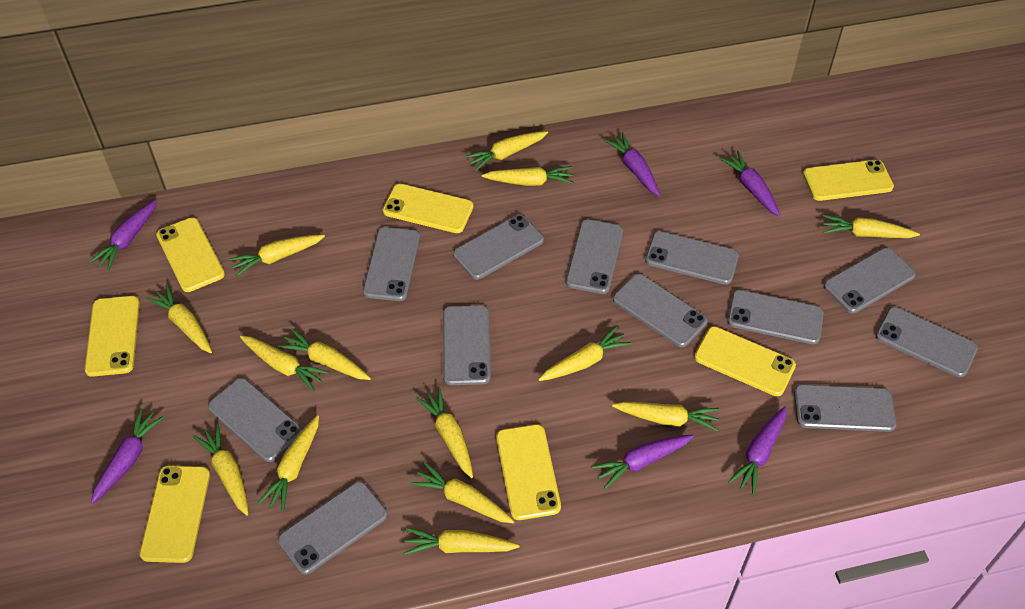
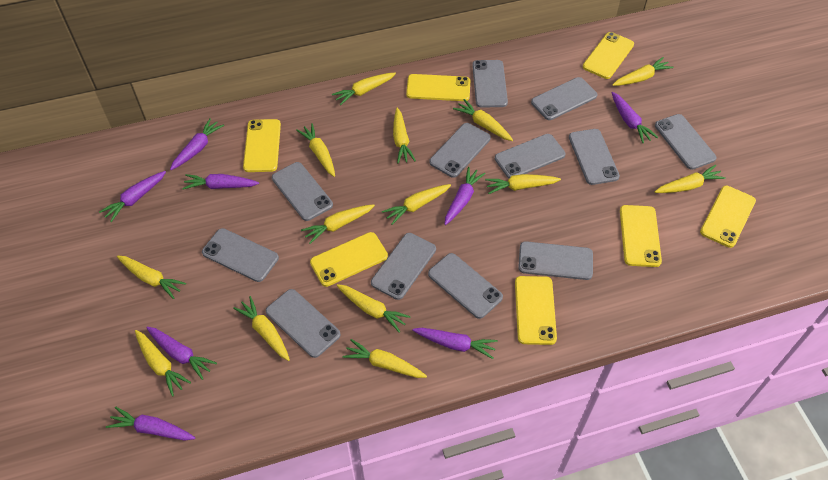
purple carrot: 6 -> 8

